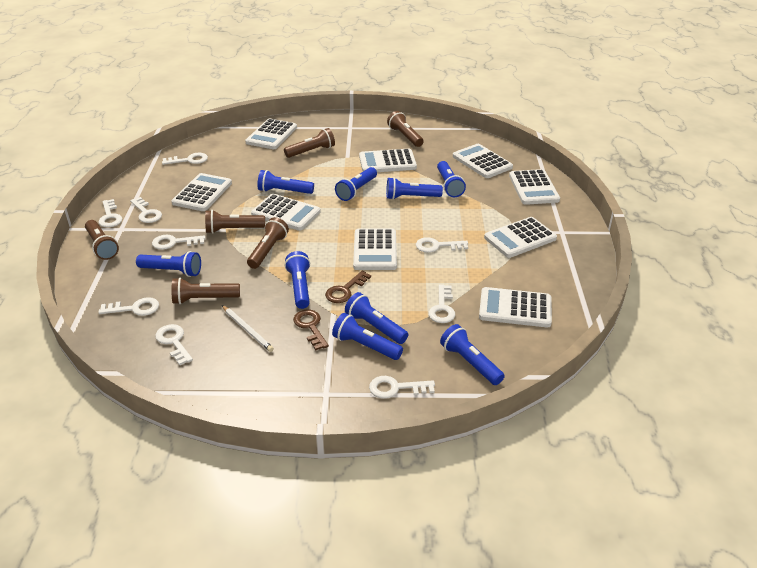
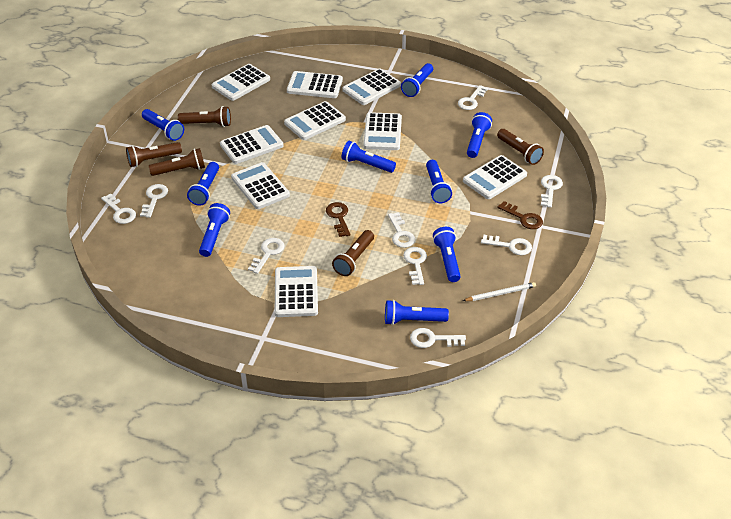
brown flashlight: 6 -> 5

